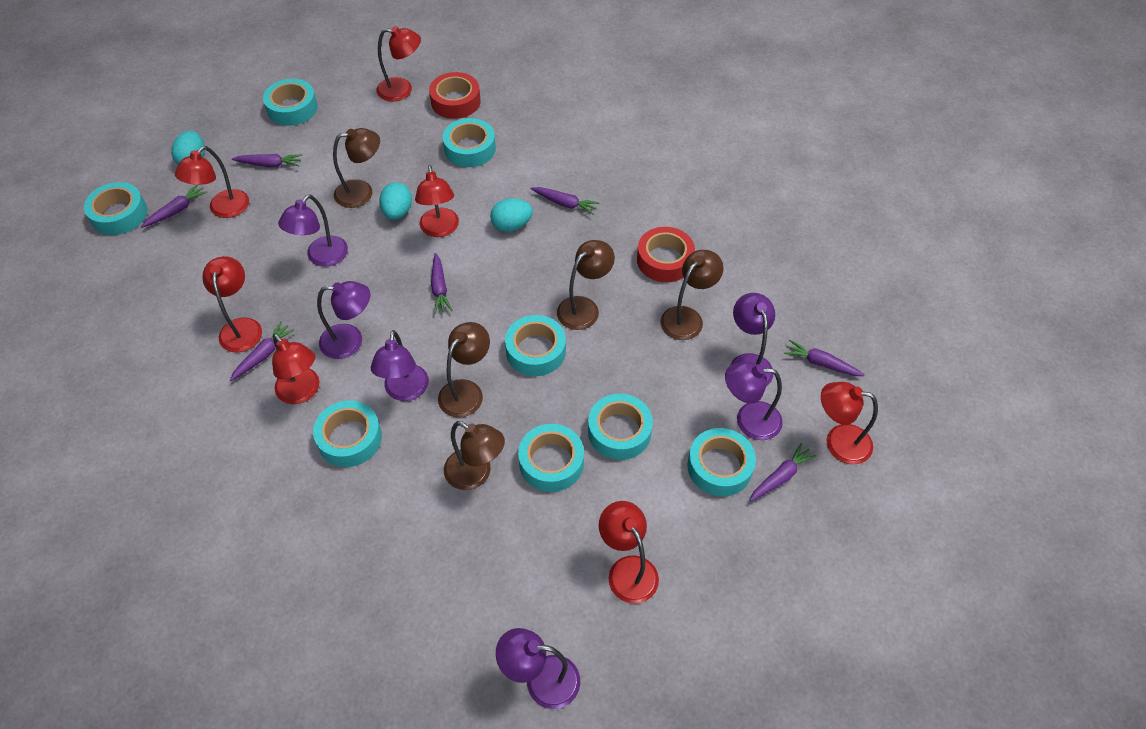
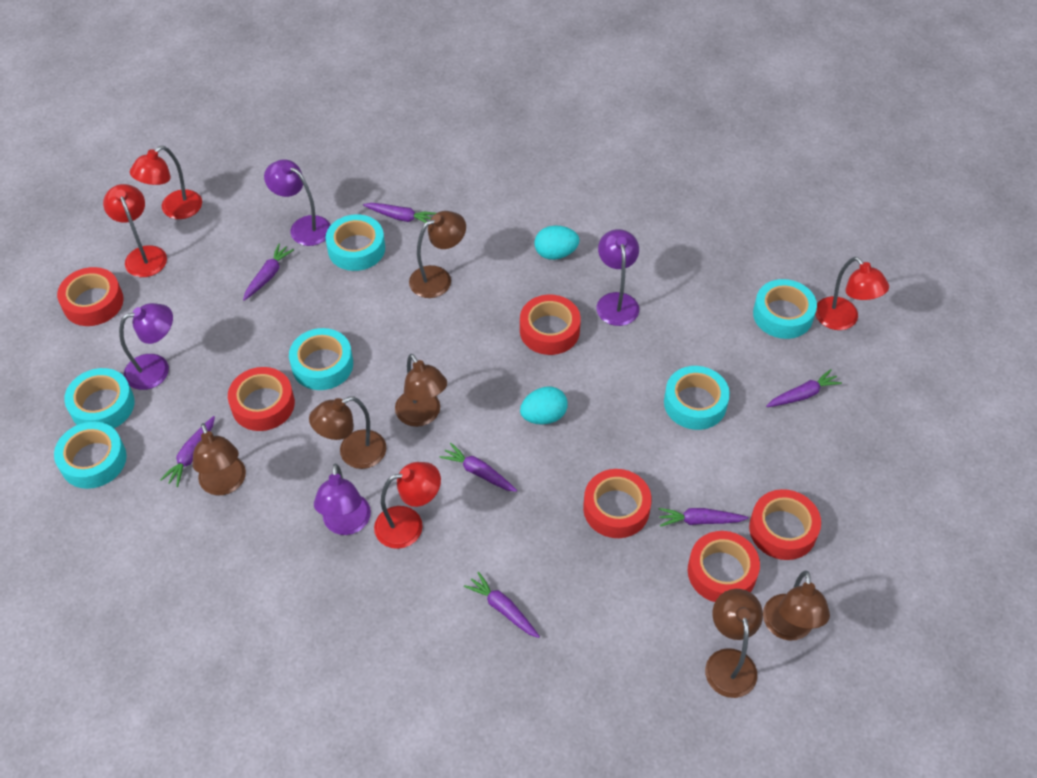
brown lamp: 5 -> 6
purple lamp: 6 -> 4
red lamp: 7 -> 4
red tape: 2 -> 6
turquoise egg: 3 -> 2
turquoise tape: 8 -> 6

